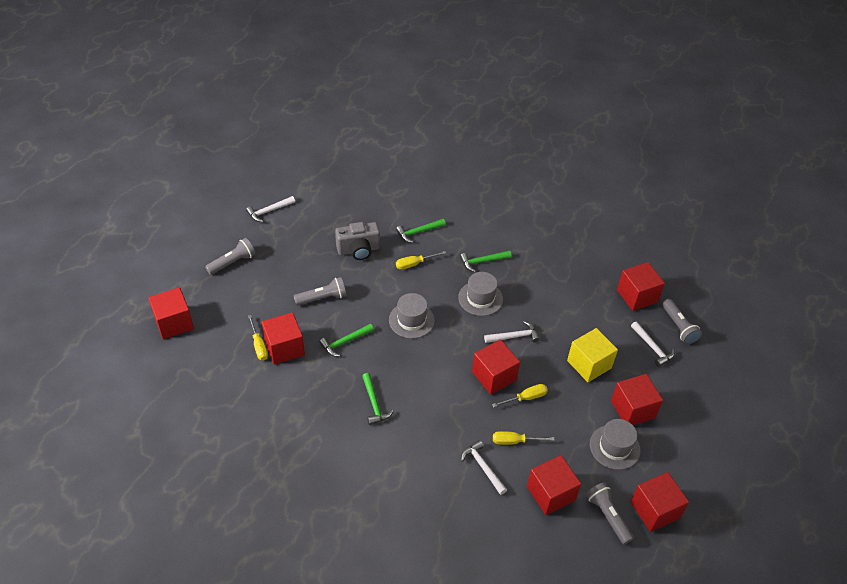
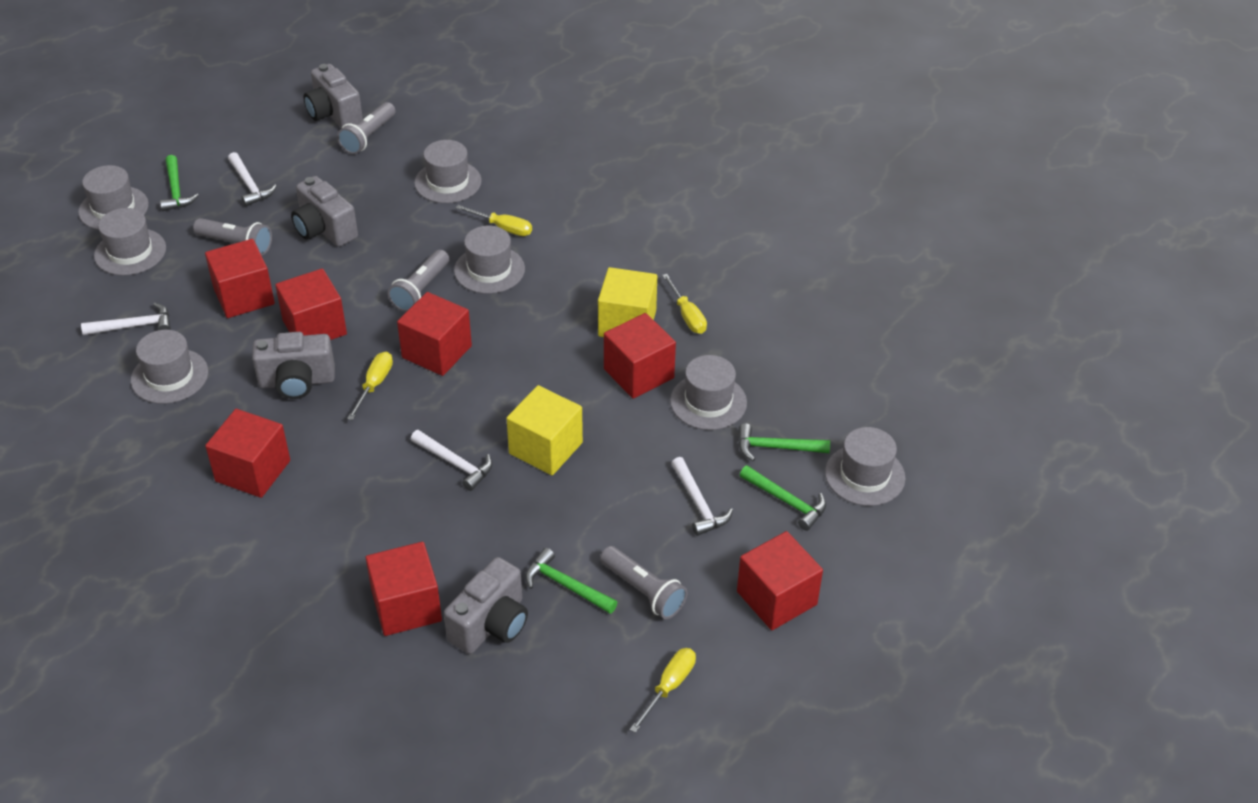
grey camera: 1 -> 4
grey hat: 3 -> 7
yellow cube: 1 -> 2

